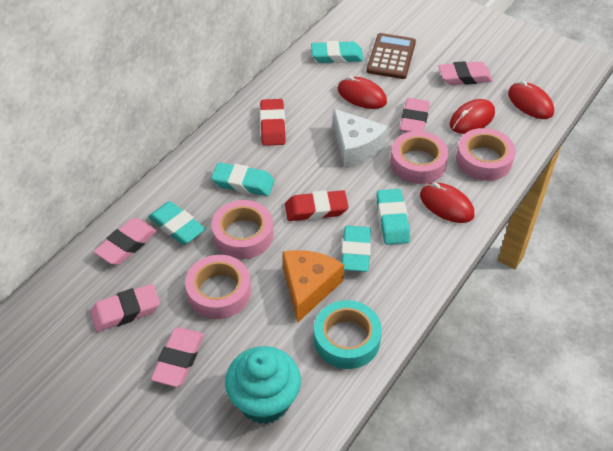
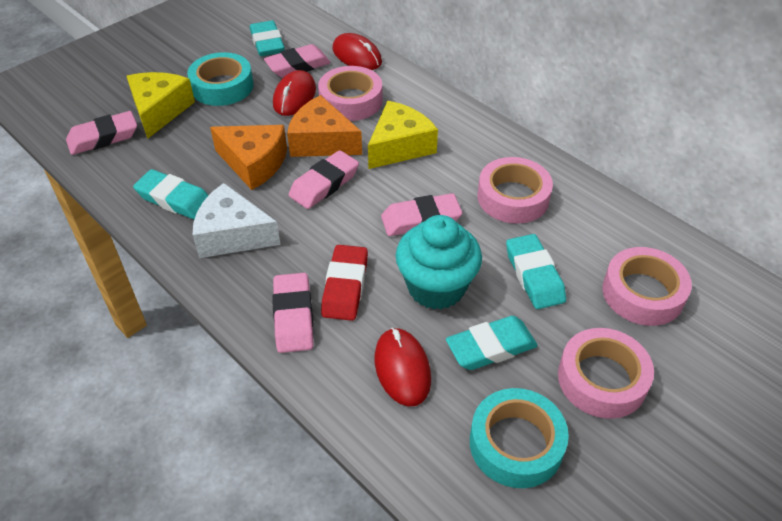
brown calculator: 1 -> 0
orange cheese: 1 -> 2
red eraser: 2 -> 1
red mouse: 4 -> 3
turquoise eraser: 5 -> 4
turquoise tape: 1 -> 2
yellow cheese: 0 -> 2

